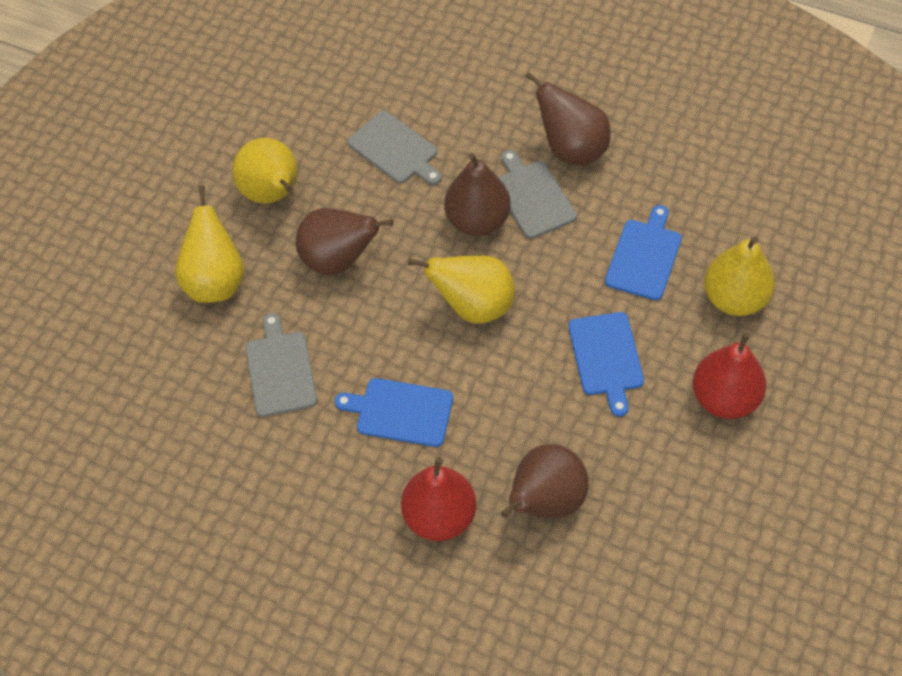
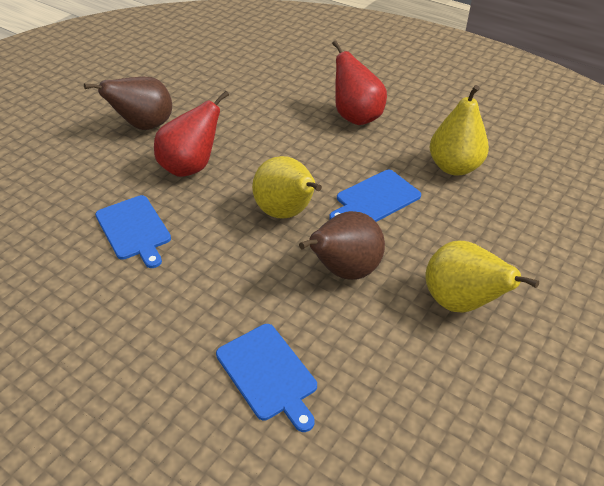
brown pear: 4 -> 2
grey cutting board: 3 -> 0
yellow pear: 4 -> 3

